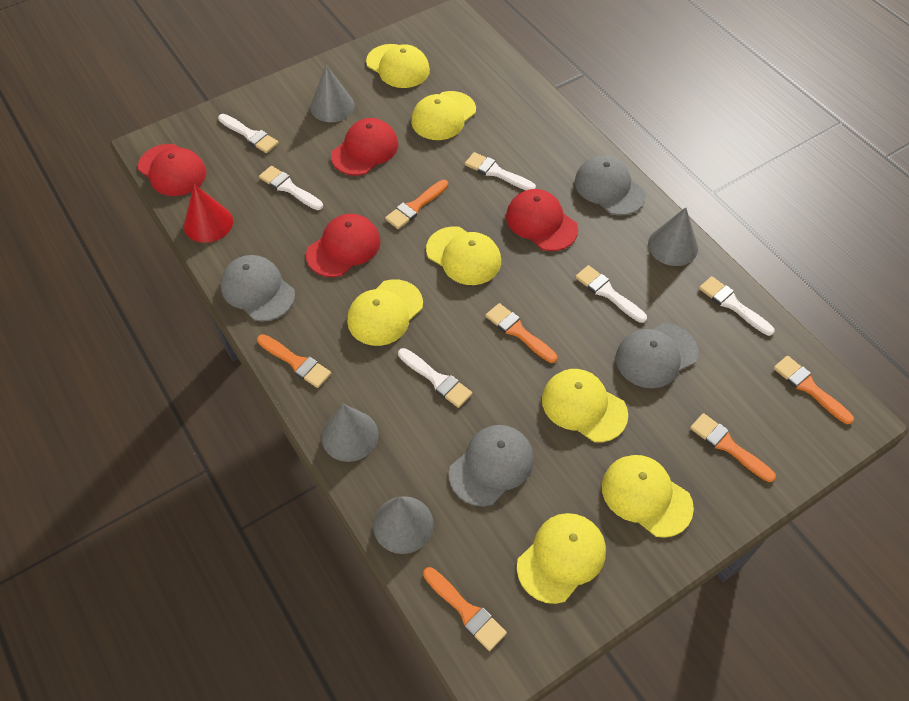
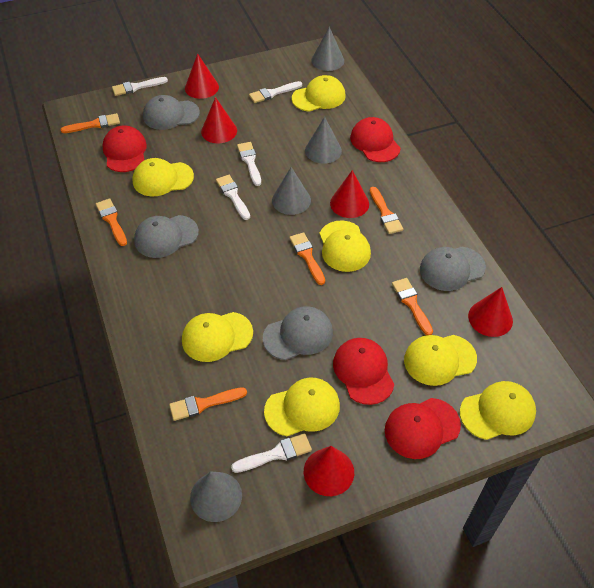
red cone: 1 -> 5
white brush: 6 -> 5

